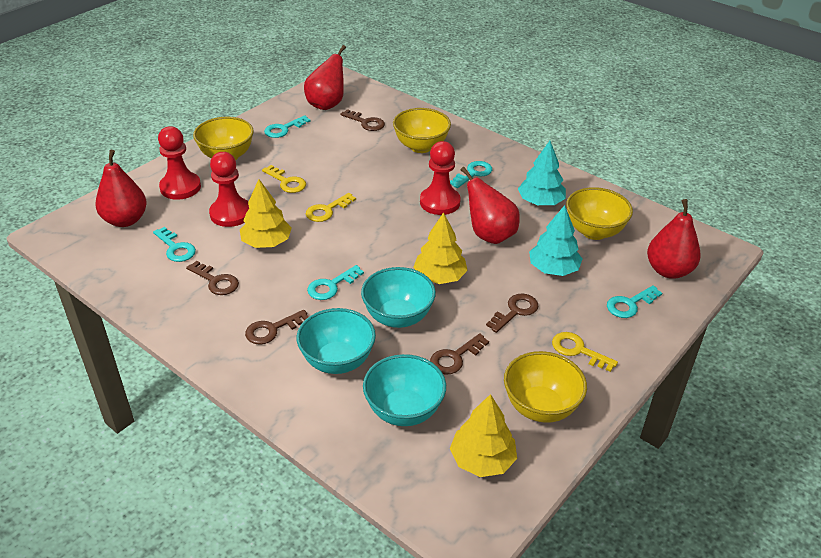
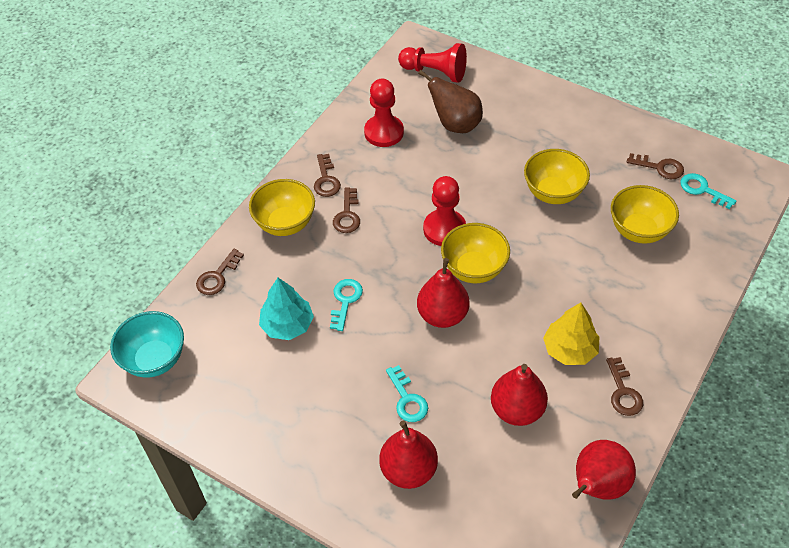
brown pear: 0 -> 1
turquoise bowl: 3 -> 1
turquoise key: 5 -> 3
turquoise tree: 2 -> 1
yellow key: 3 -> 0
yellow tree: 3 -> 1

